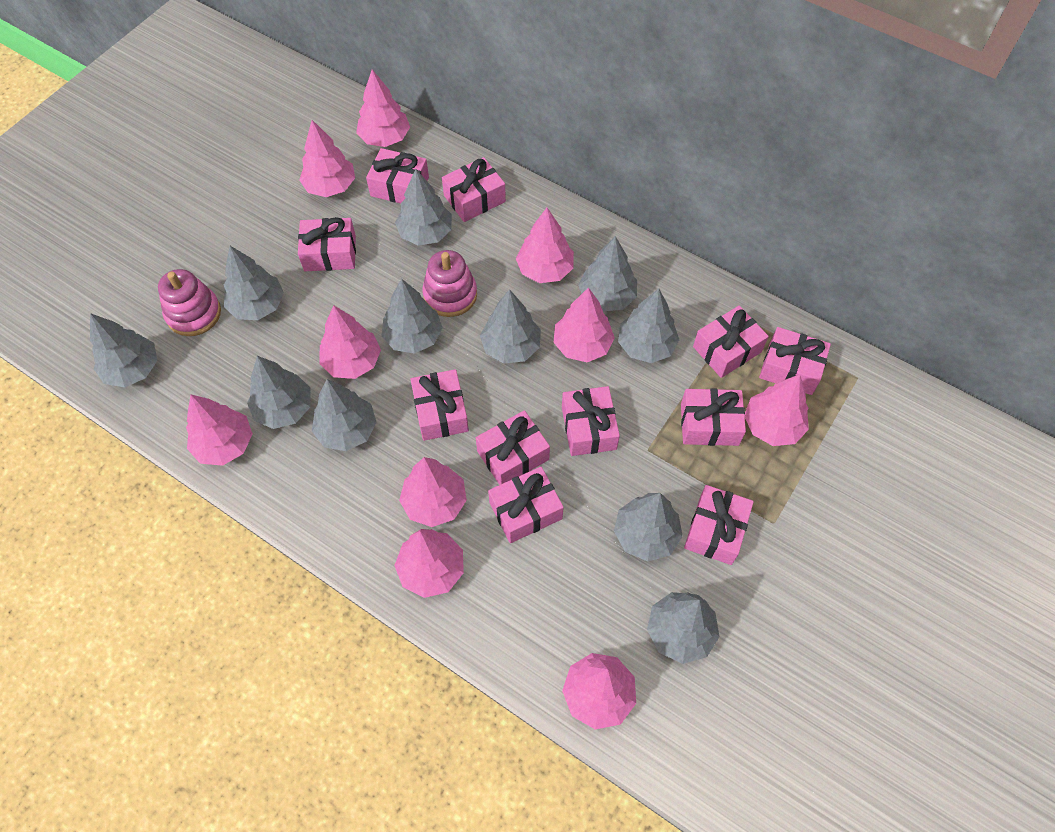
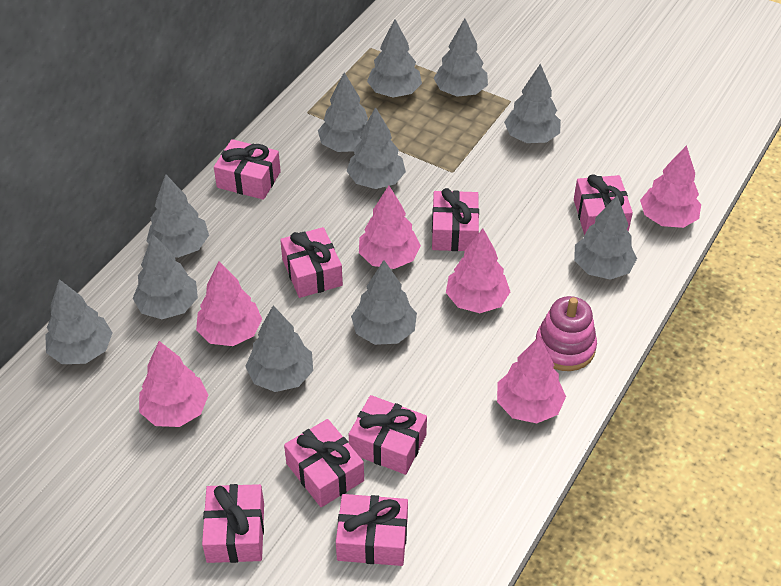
pink gift: 11 -> 8
pink stacking toy: 2 -> 1
pink tree: 10 -> 6

